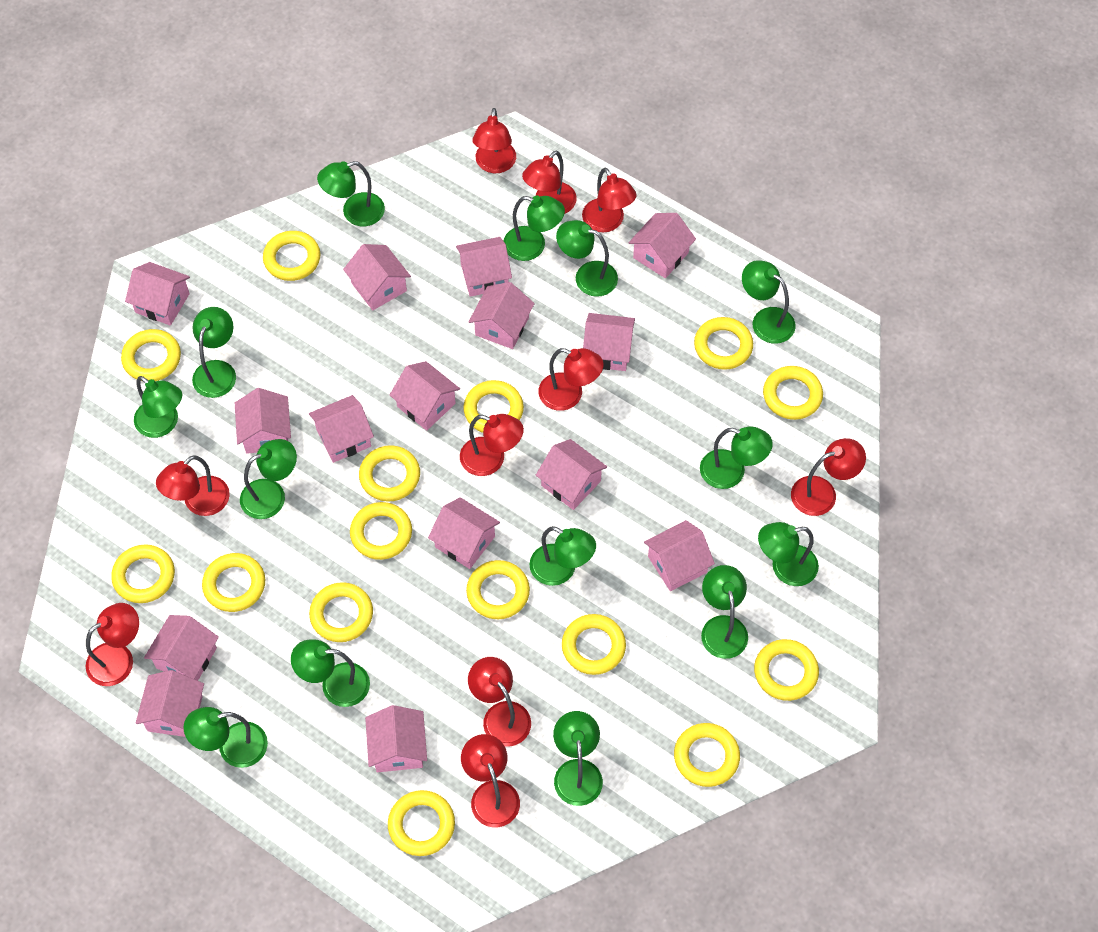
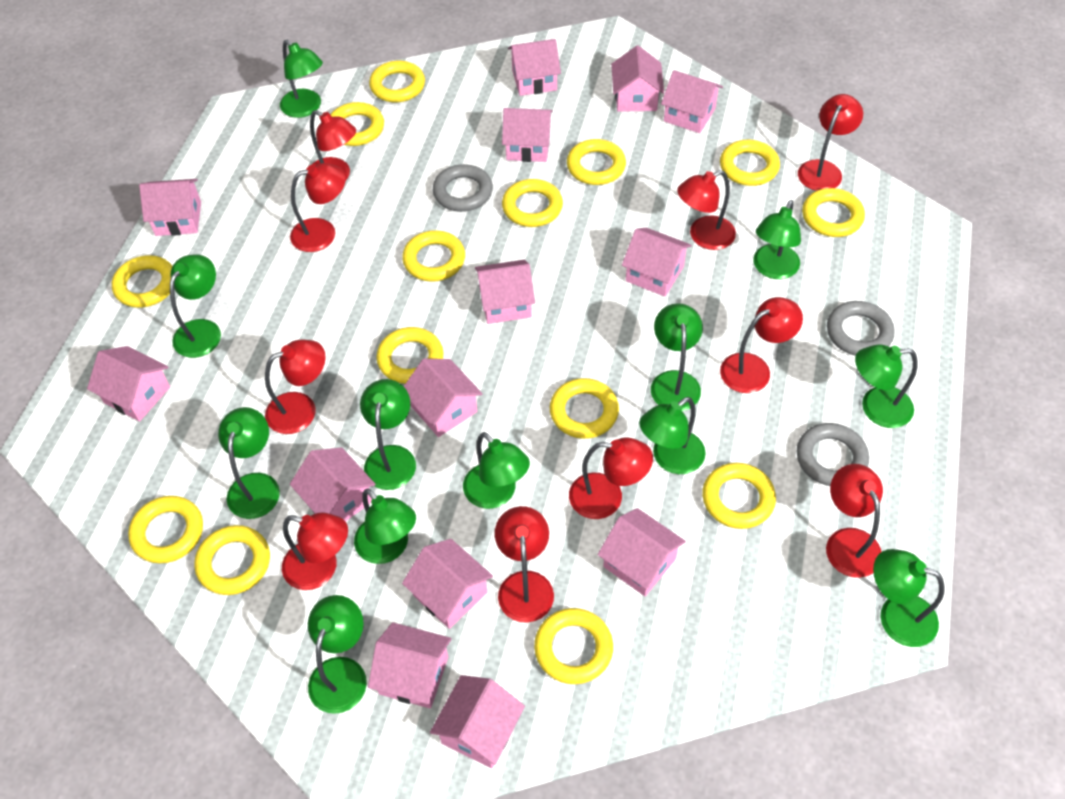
green lamp: 14 -> 12
grey ring: 0 -> 3
pink house: 15 -> 14
yellow ring: 15 -> 14

